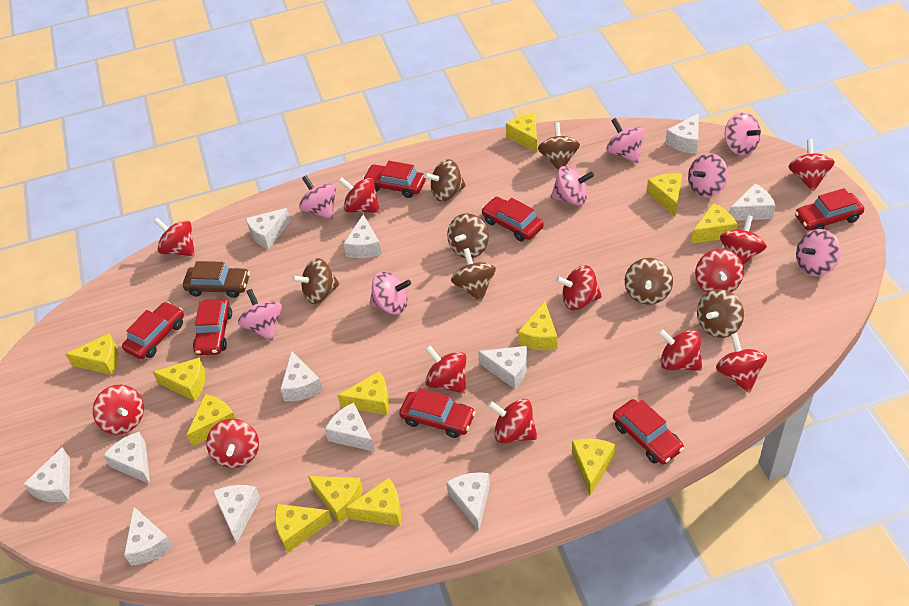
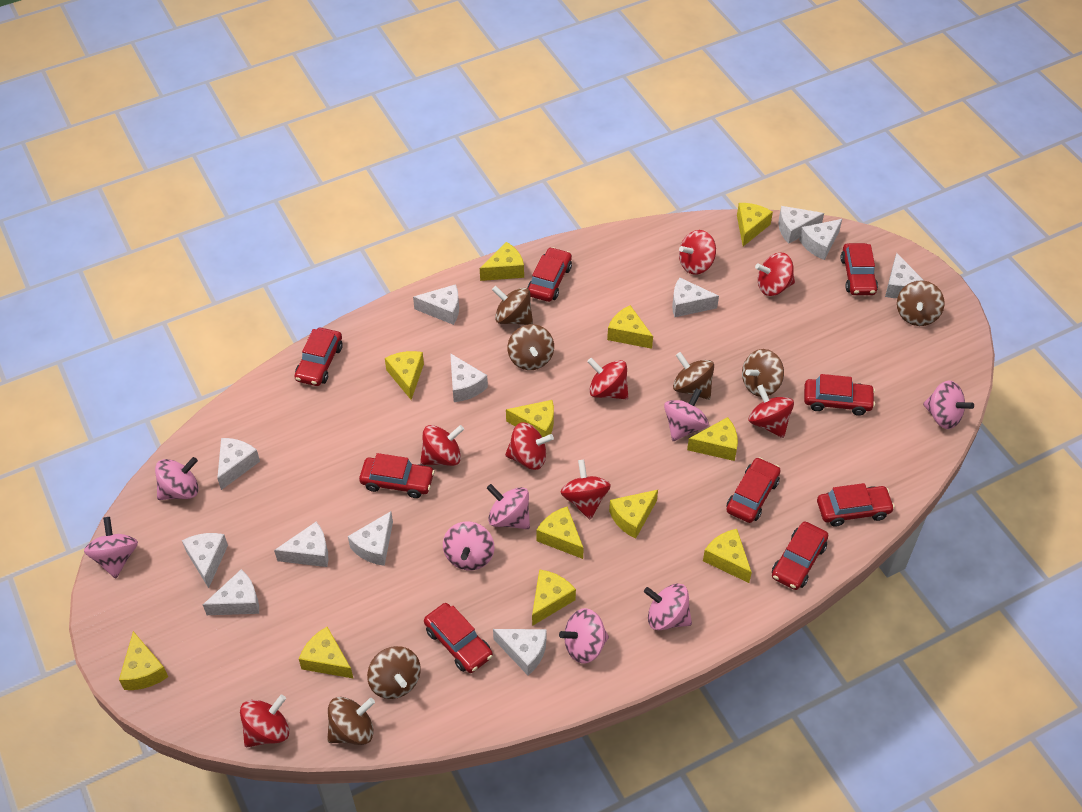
brown car: 1 -> 0
red car: 7 -> 9
red spinning top: 12 -> 8

